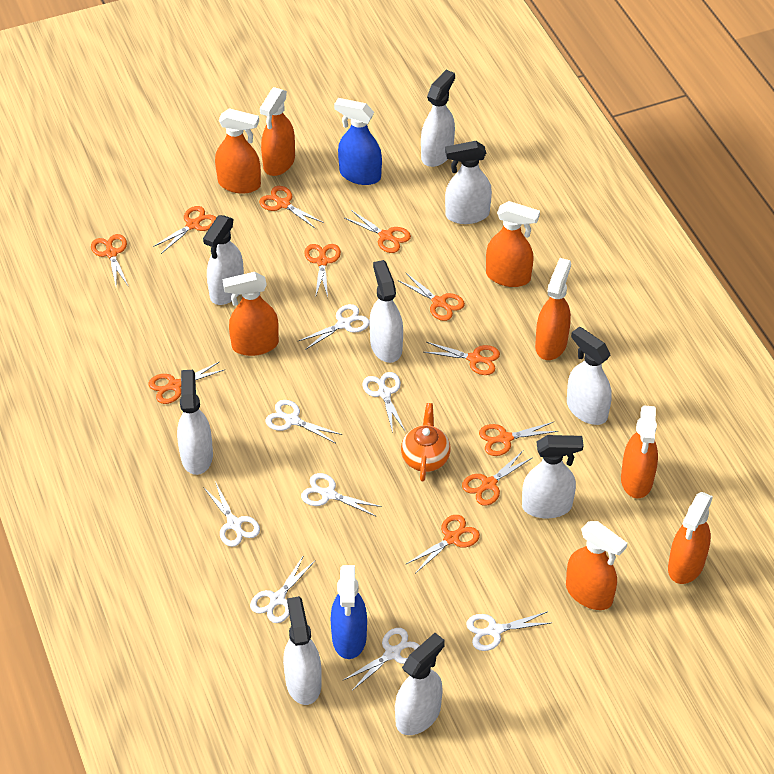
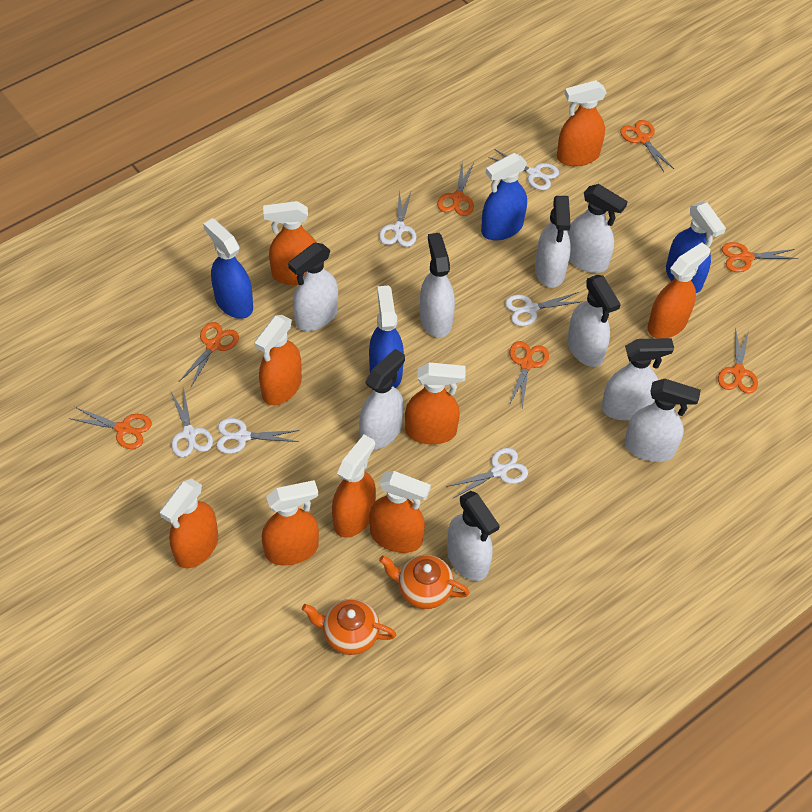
blue spray bottle: 2 -> 4
orange scissors: 11 -> 7
orange spray bottle: 8 -> 9
orange teapot: 1 -> 2
white scissors: 8 -> 6

